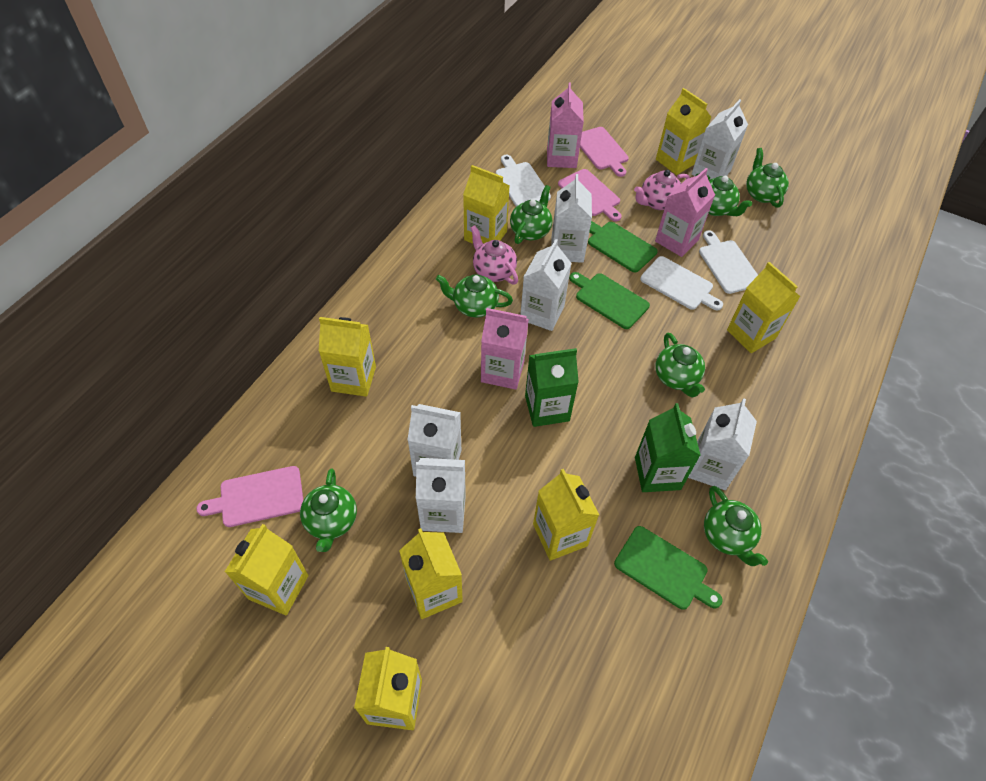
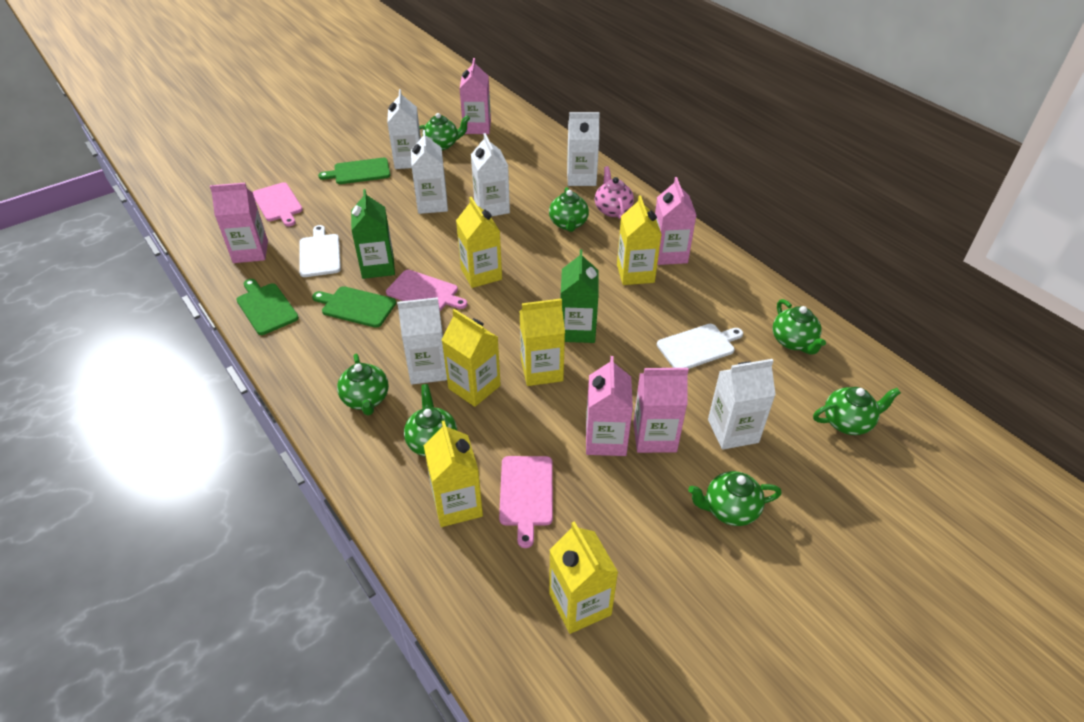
pink carton: 3 -> 5
pink teapot: 2 -> 1
white cutting board: 3 -> 2
yellow carton: 8 -> 6

